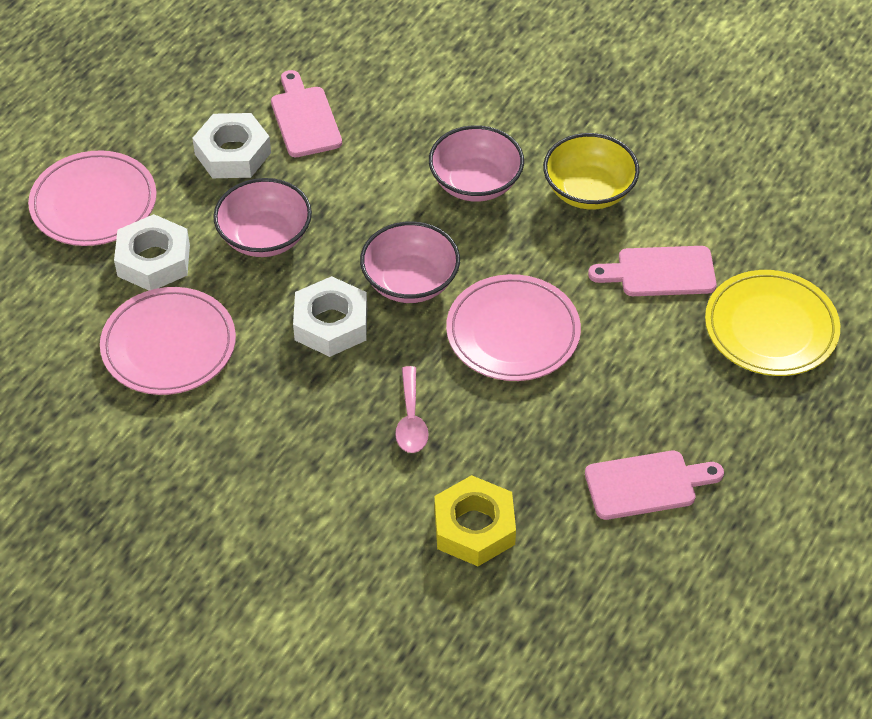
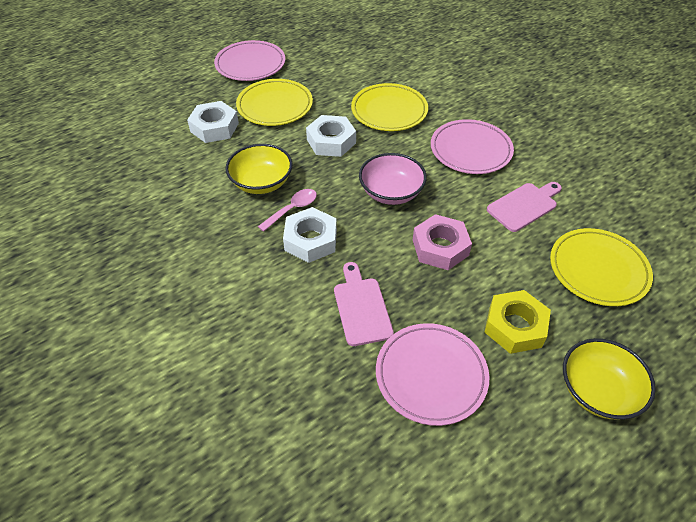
pink bowl: 3 -> 1
pink cutting board: 3 -> 2
pink nut: 0 -> 1
yellow bowl: 1 -> 2
yellow plate: 1 -> 3

